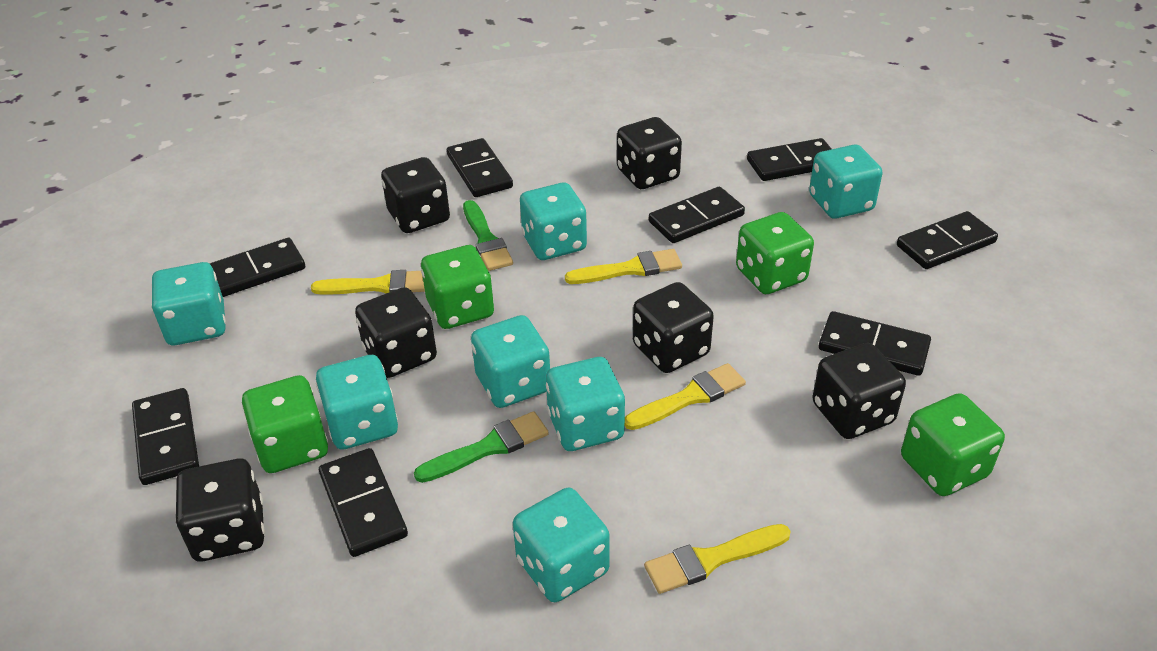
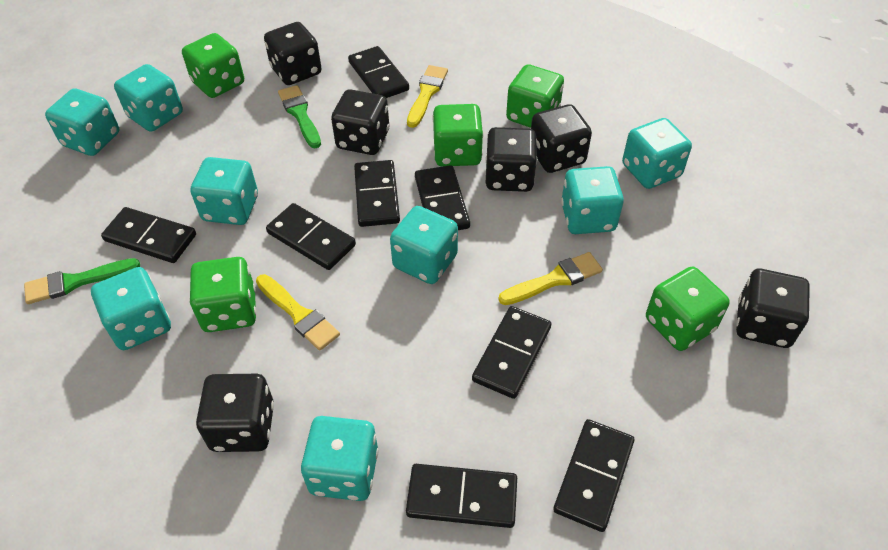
green dice: 4 -> 5
turquoise dice: 7 -> 8
yellow brush: 4 -> 3

